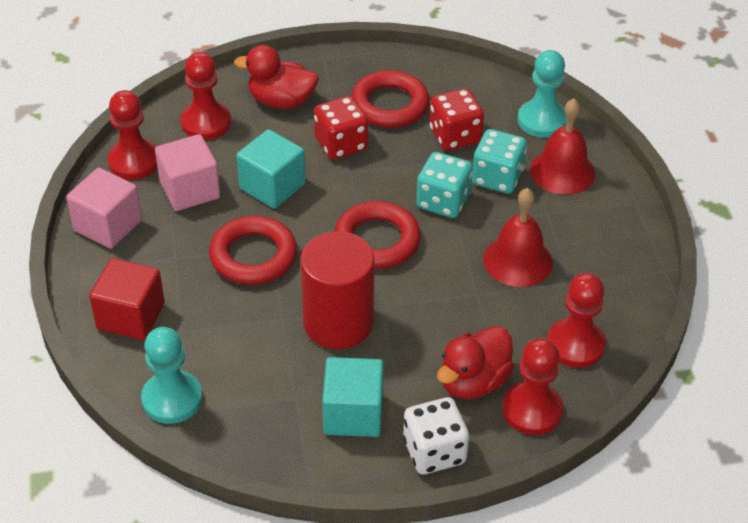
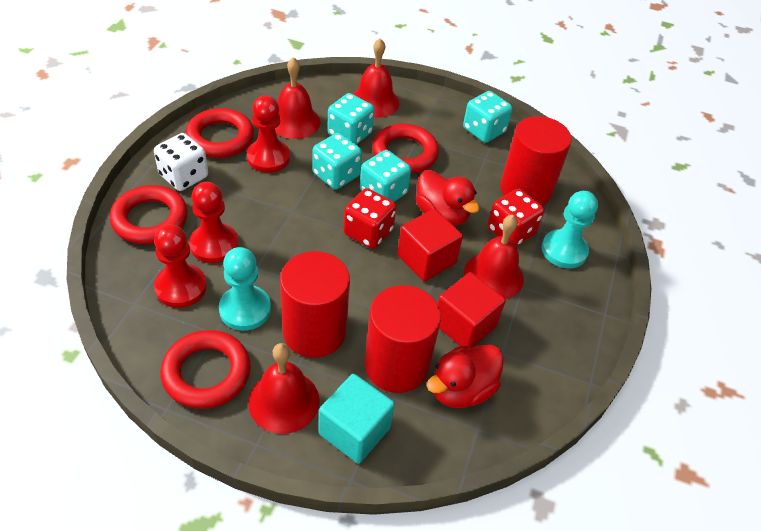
pink cube: 2 -> 0
red bell: 2 -> 4
red cube: 1 -> 2
red cylinder: 1 -> 3
red pawn: 4 -> 3
red ring: 3 -> 4
turquoise cube: 2 -> 1
turquoise dice: 2 -> 4

